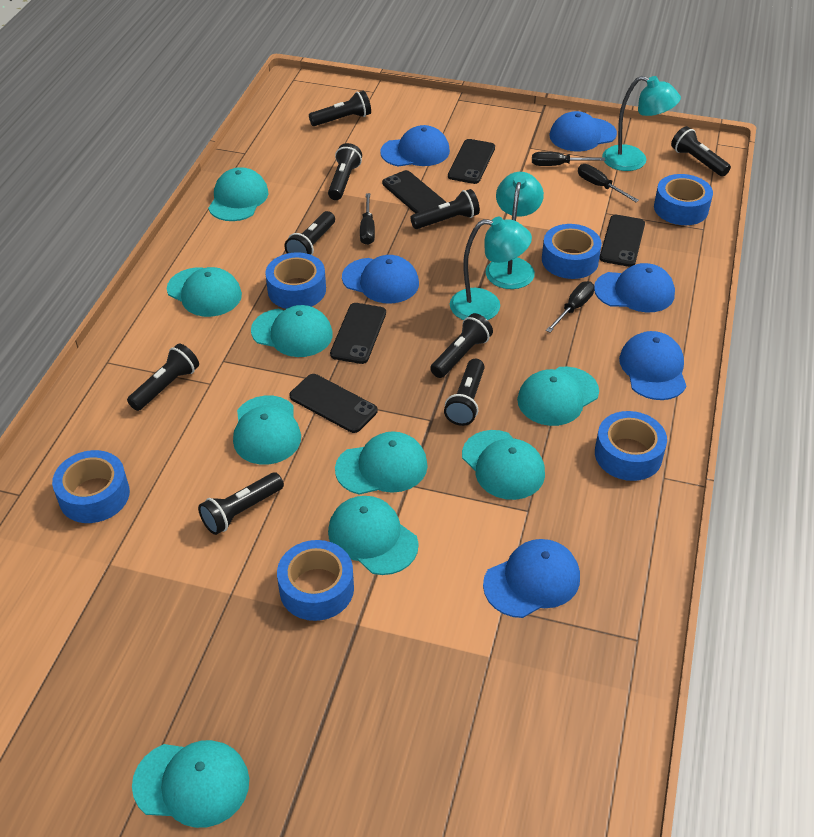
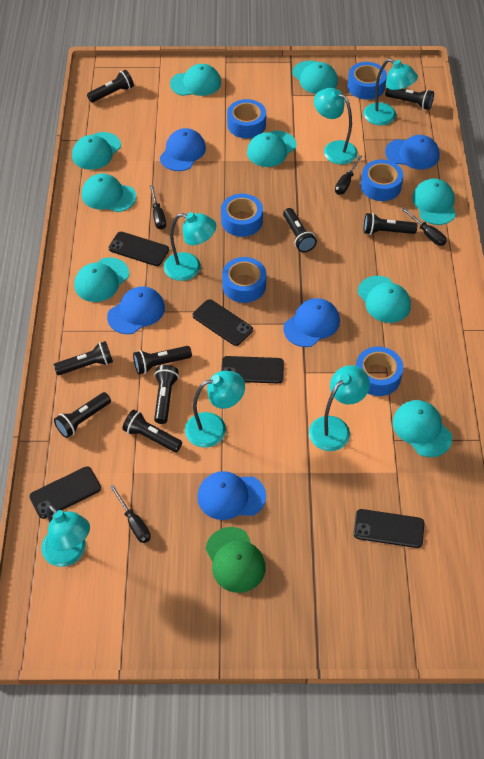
blue cap: 6 -> 5
green cap: 0 -> 1
turquoise lamp: 3 -> 6

